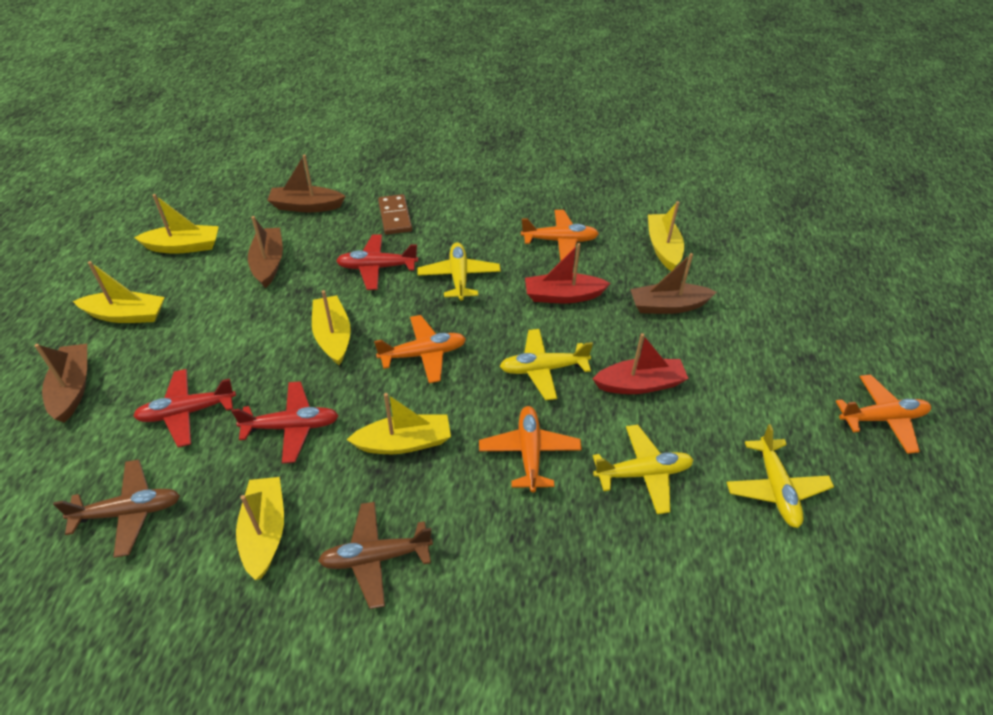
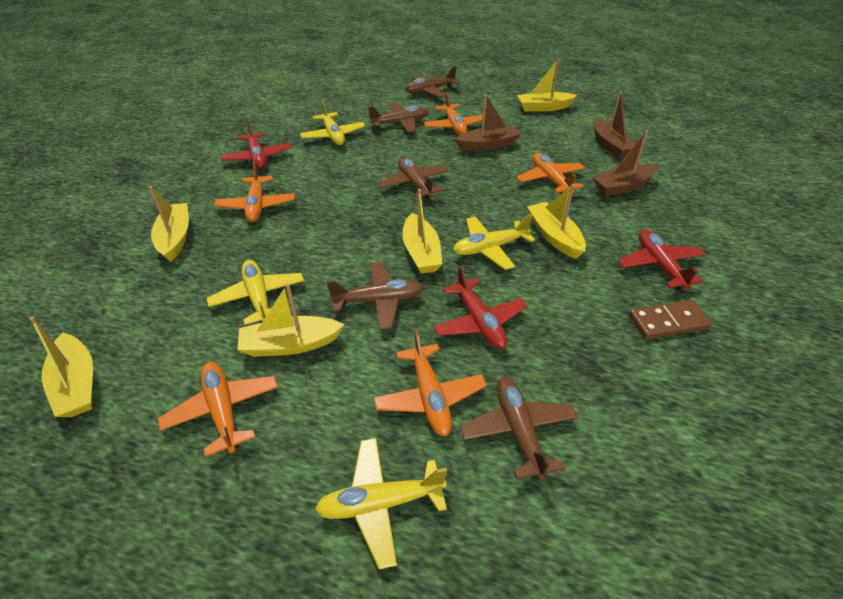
brown boat: 4 -> 3
brown plane: 2 -> 5
orange plane: 4 -> 5
red boat: 2 -> 0

